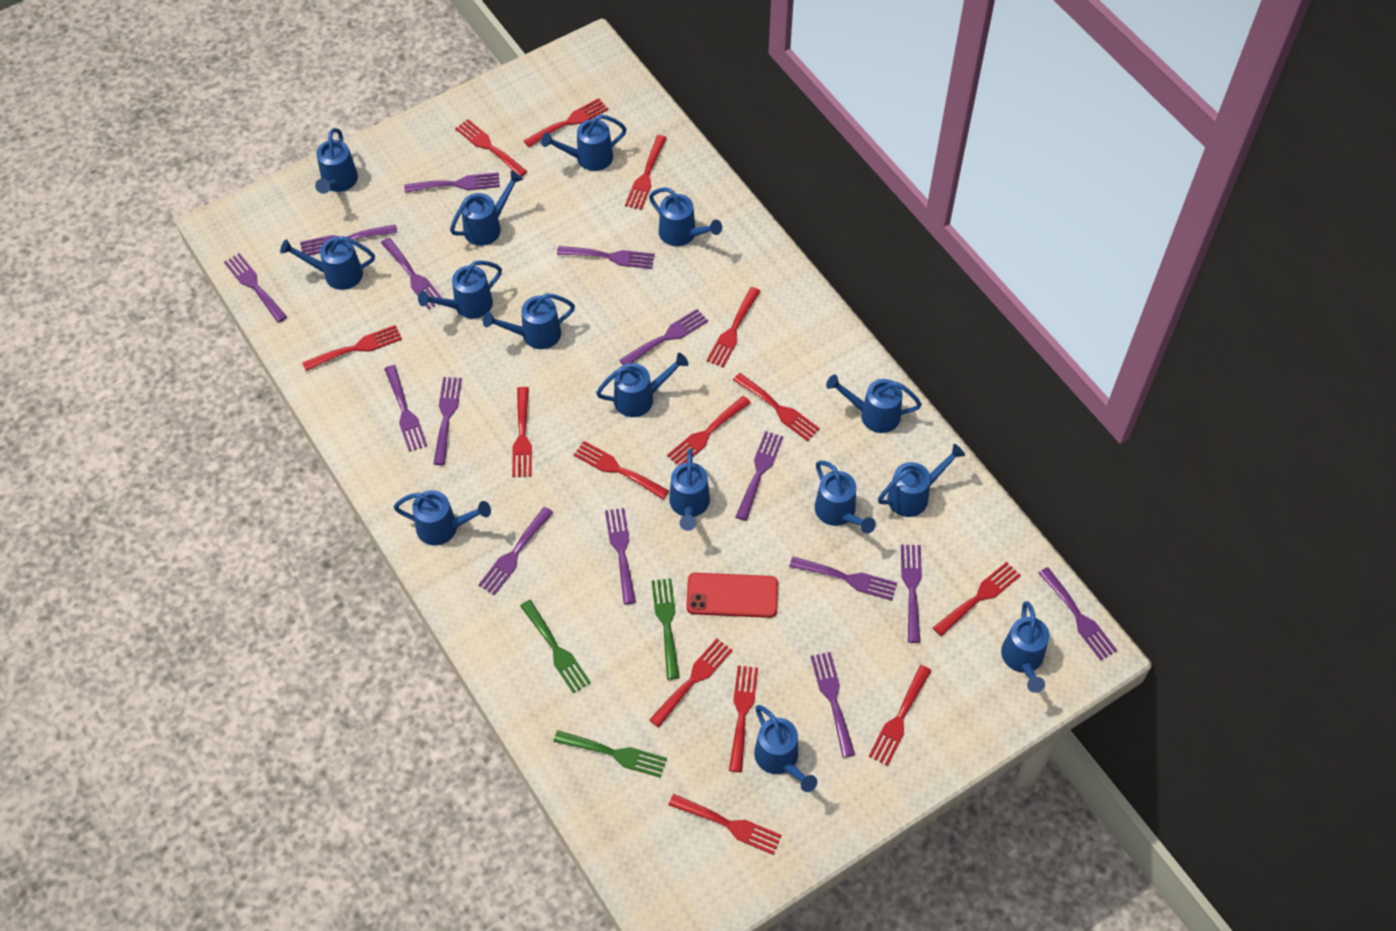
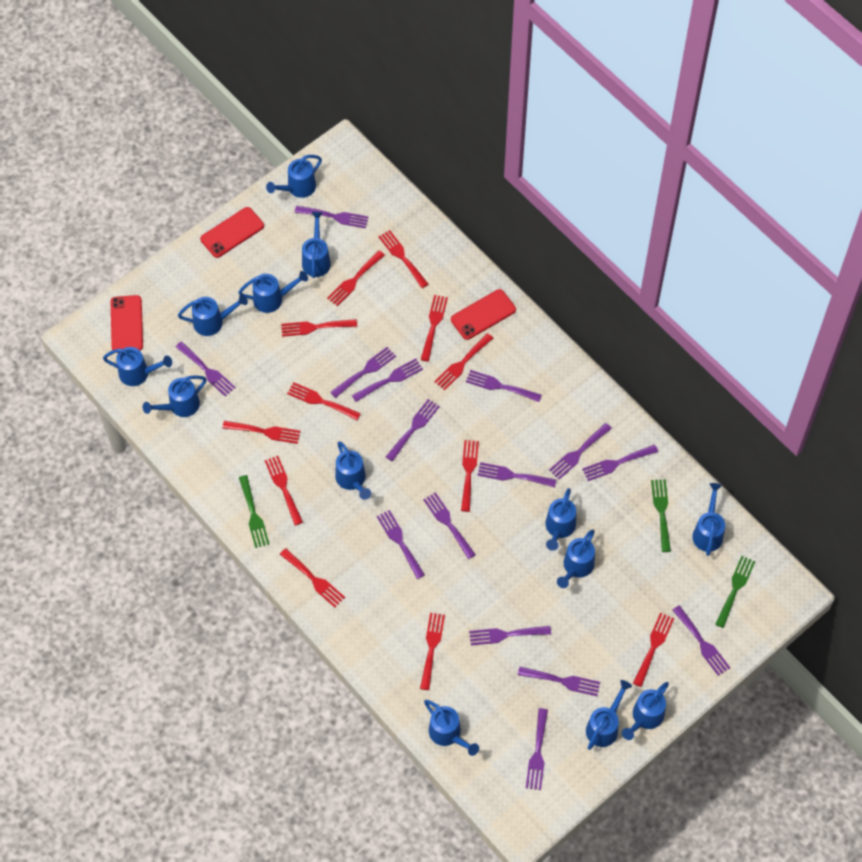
blue watering can: 15 -> 13
red fork: 14 -> 12
red phone: 1 -> 3

